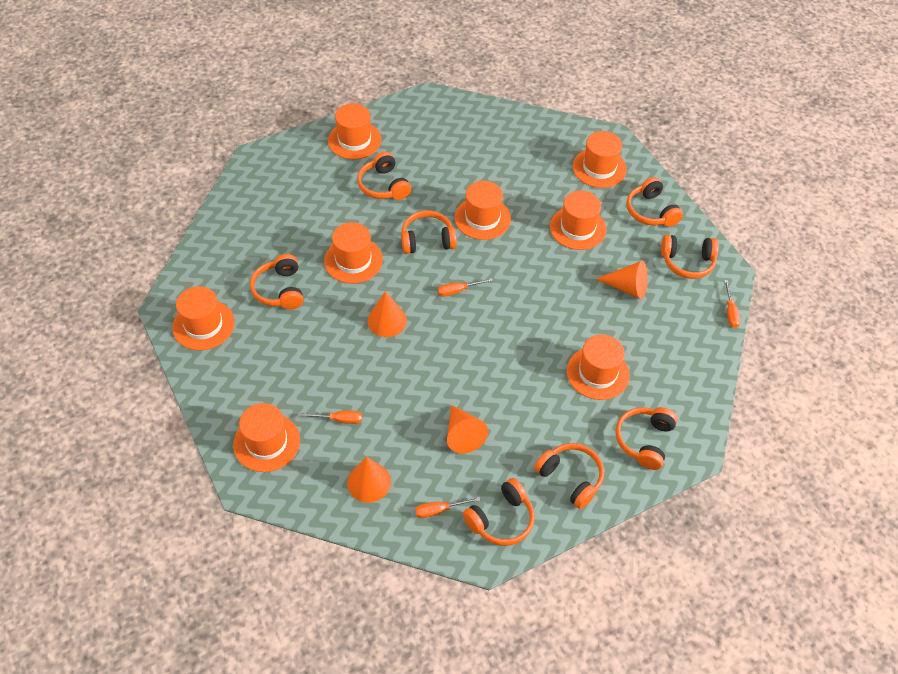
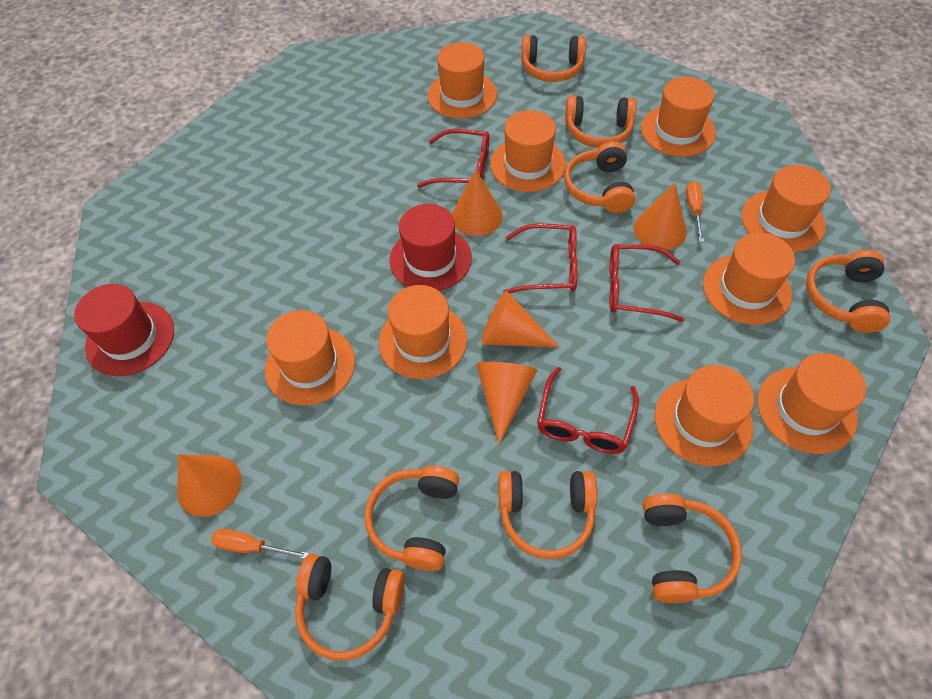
orange cone: 4 -> 5
orange hat: 8 -> 9
orange screwdriver: 4 -> 2
red glasses: 0 -> 4
red hat: 0 -> 2

